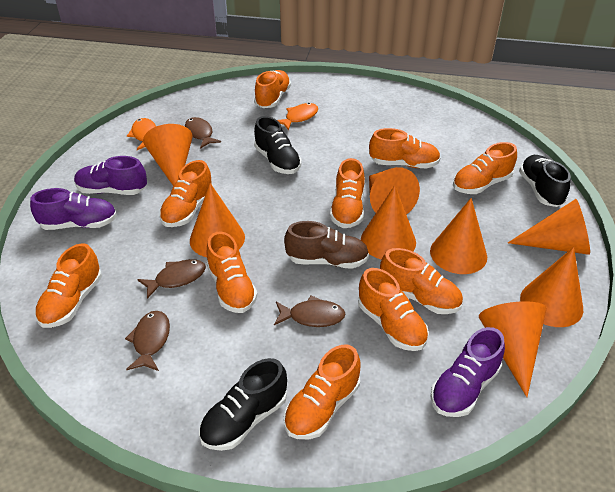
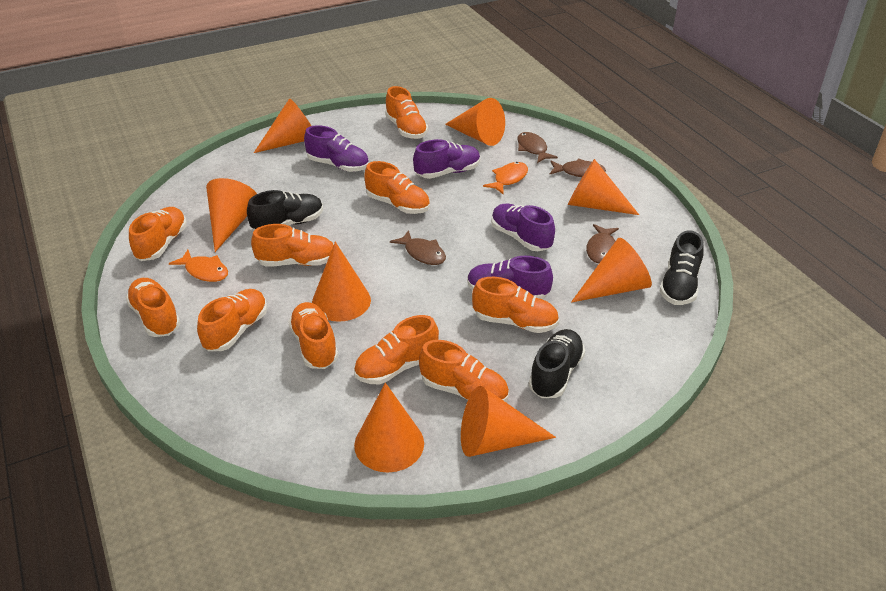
brown shoe: 1 -> 0
purple shoe: 3 -> 4

